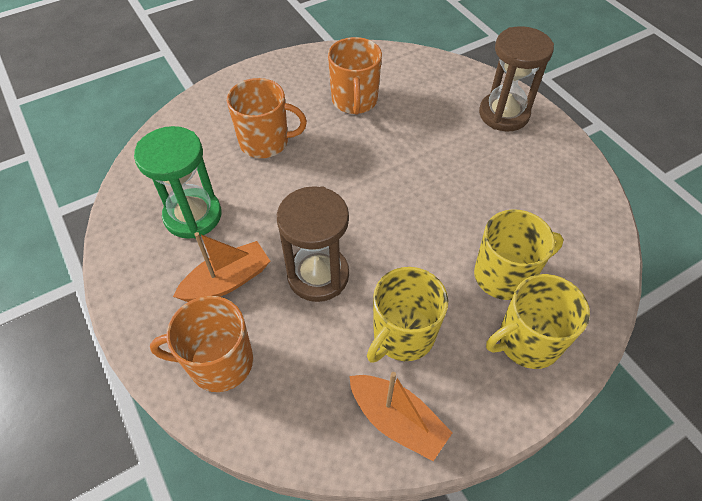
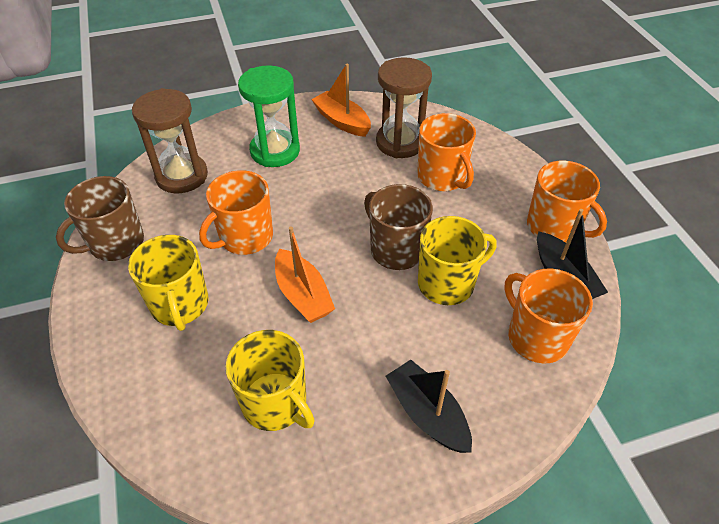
black boat: 0 -> 2
brown mug: 0 -> 2
orange mug: 3 -> 4

